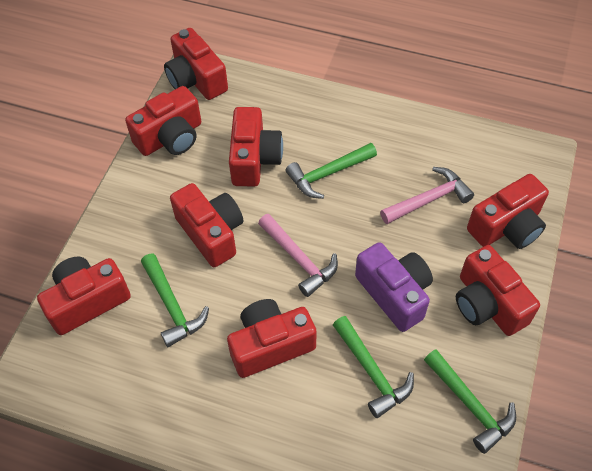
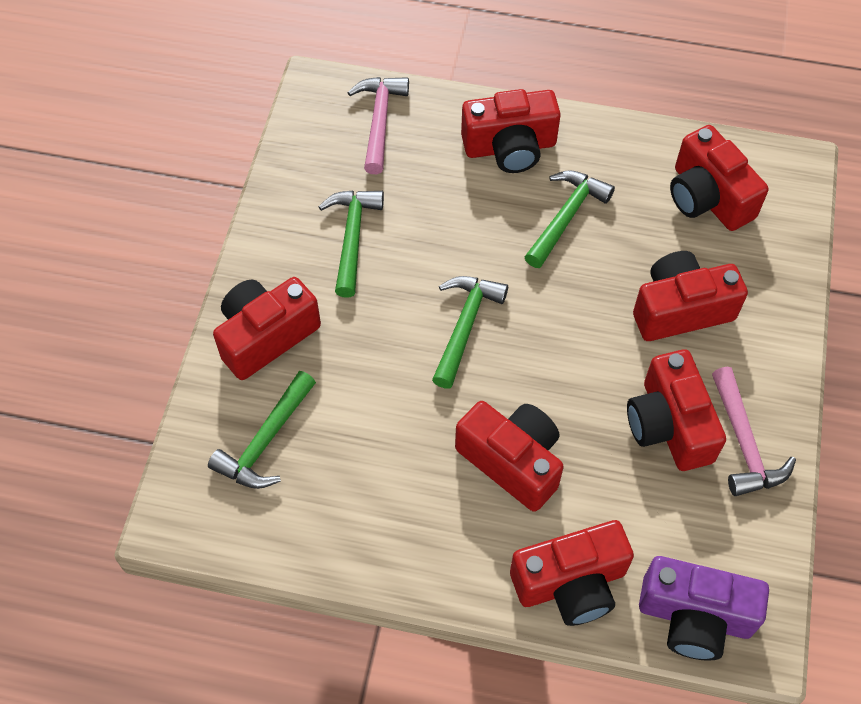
red camera: 8 -> 7

